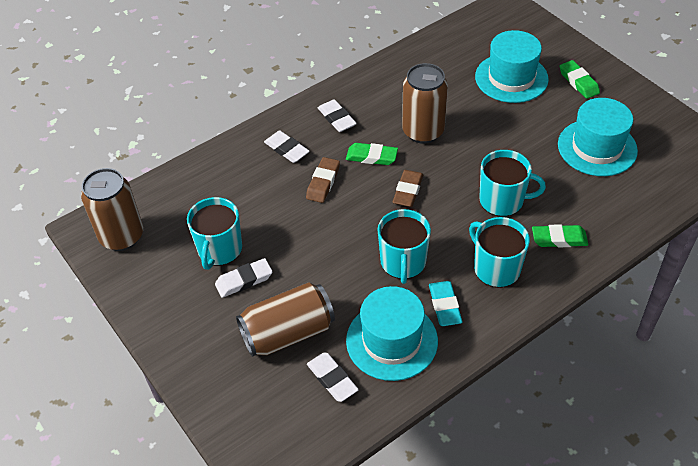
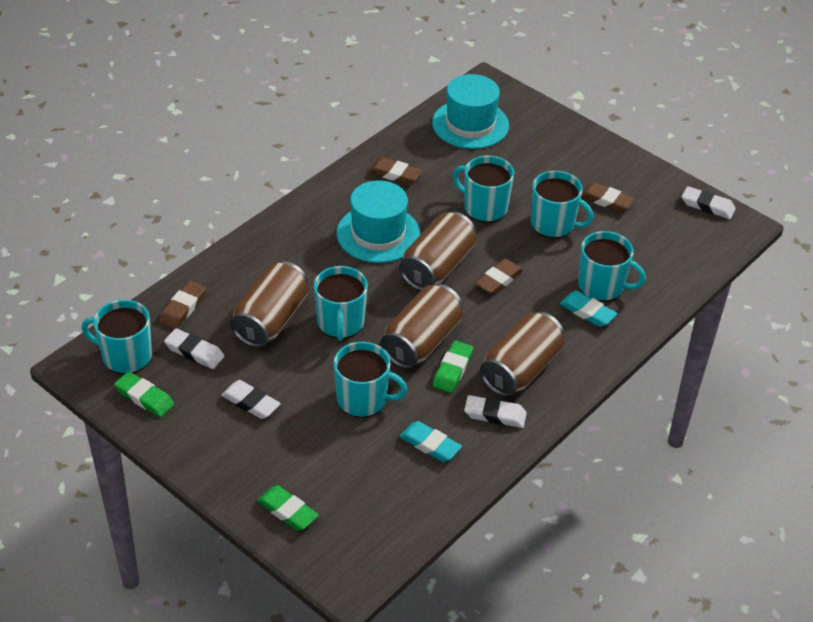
brown can: 3 -> 4
brown eraser: 2 -> 4
turquoise eraser: 1 -> 2
turquoise hat: 3 -> 2
turquoise mug: 4 -> 6

